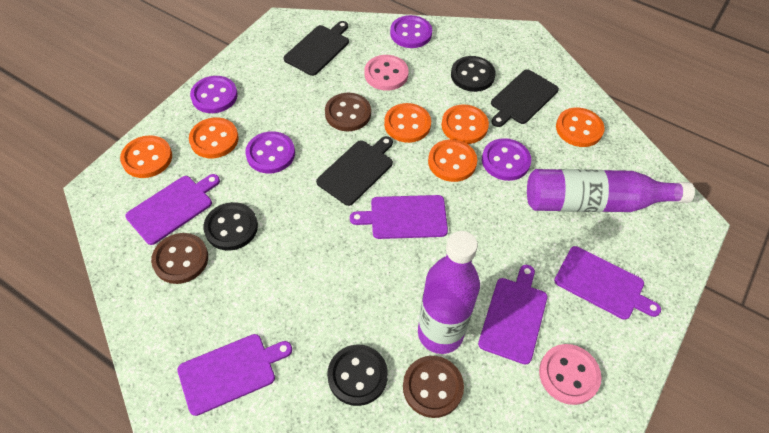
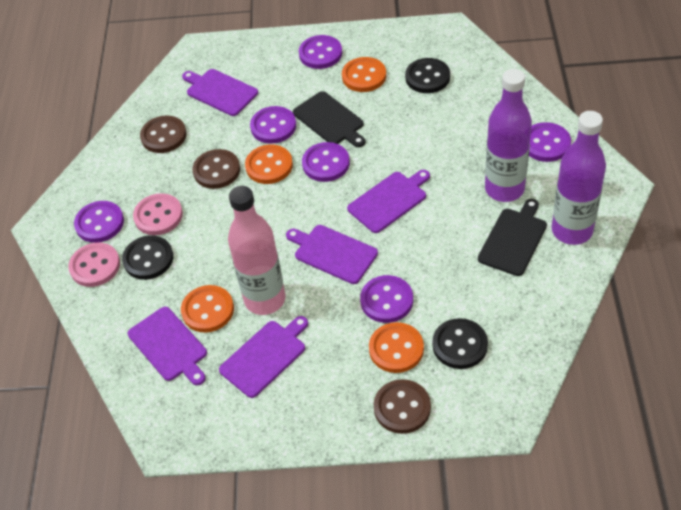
black cutting board: 3 -> 2
orange button: 6 -> 4
pink bottle: 0 -> 1
purple button: 4 -> 6

